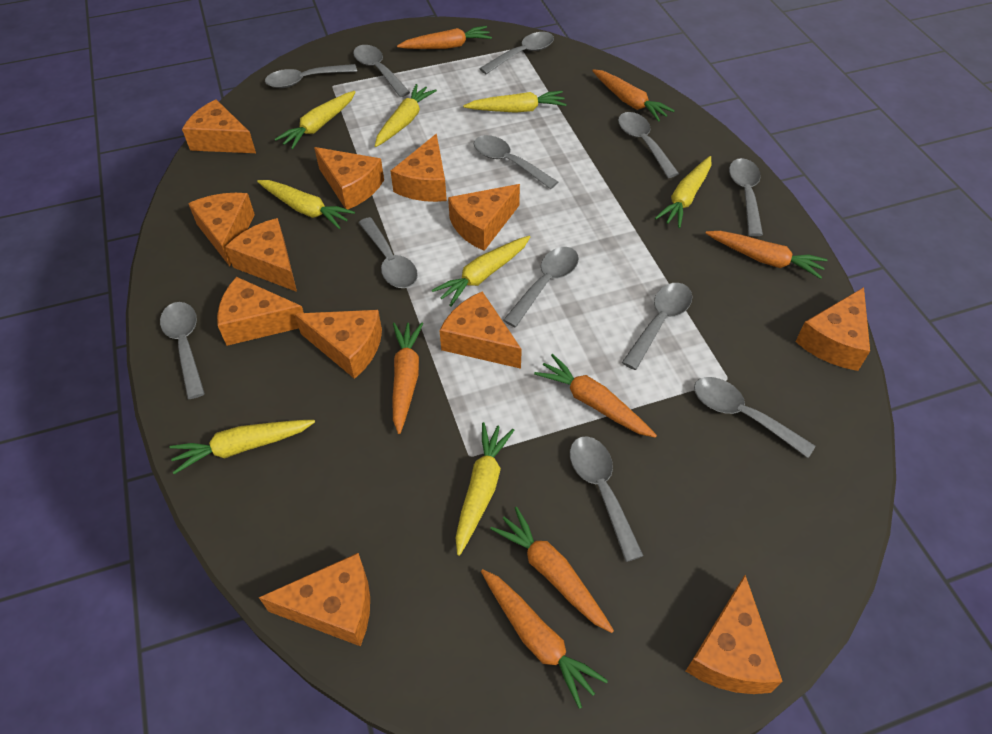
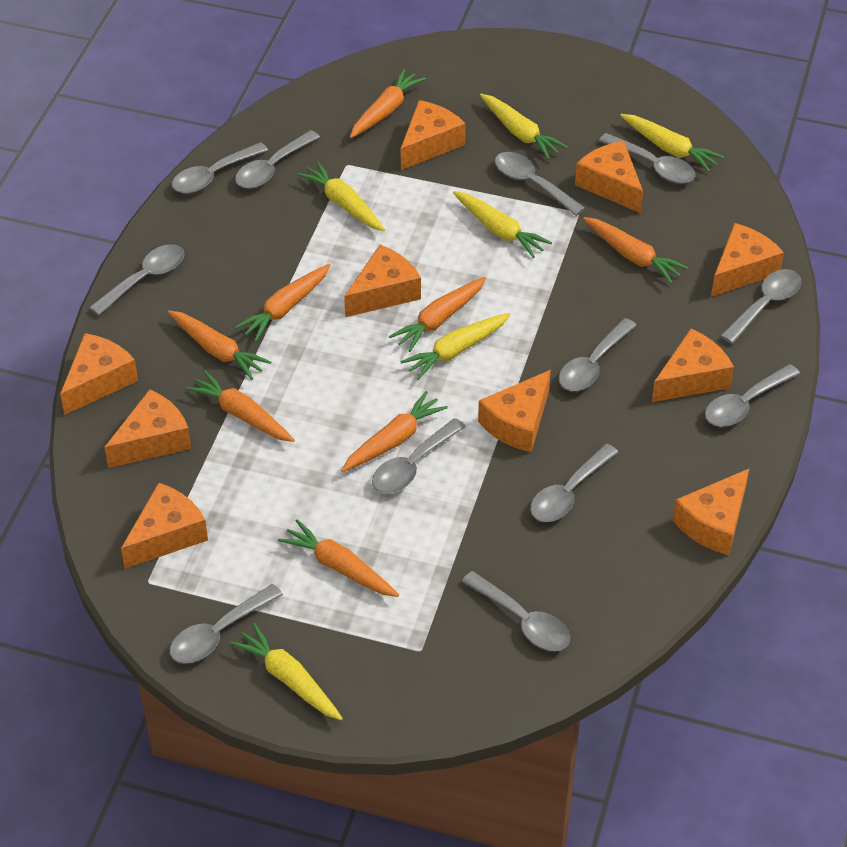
orange carrot: 7 -> 8
orange cheese: 12 -> 10
yellow carrot: 8 -> 6

